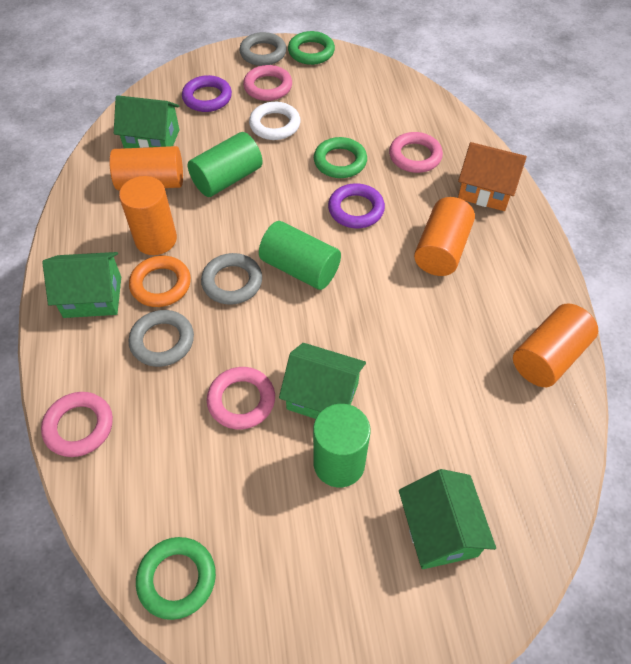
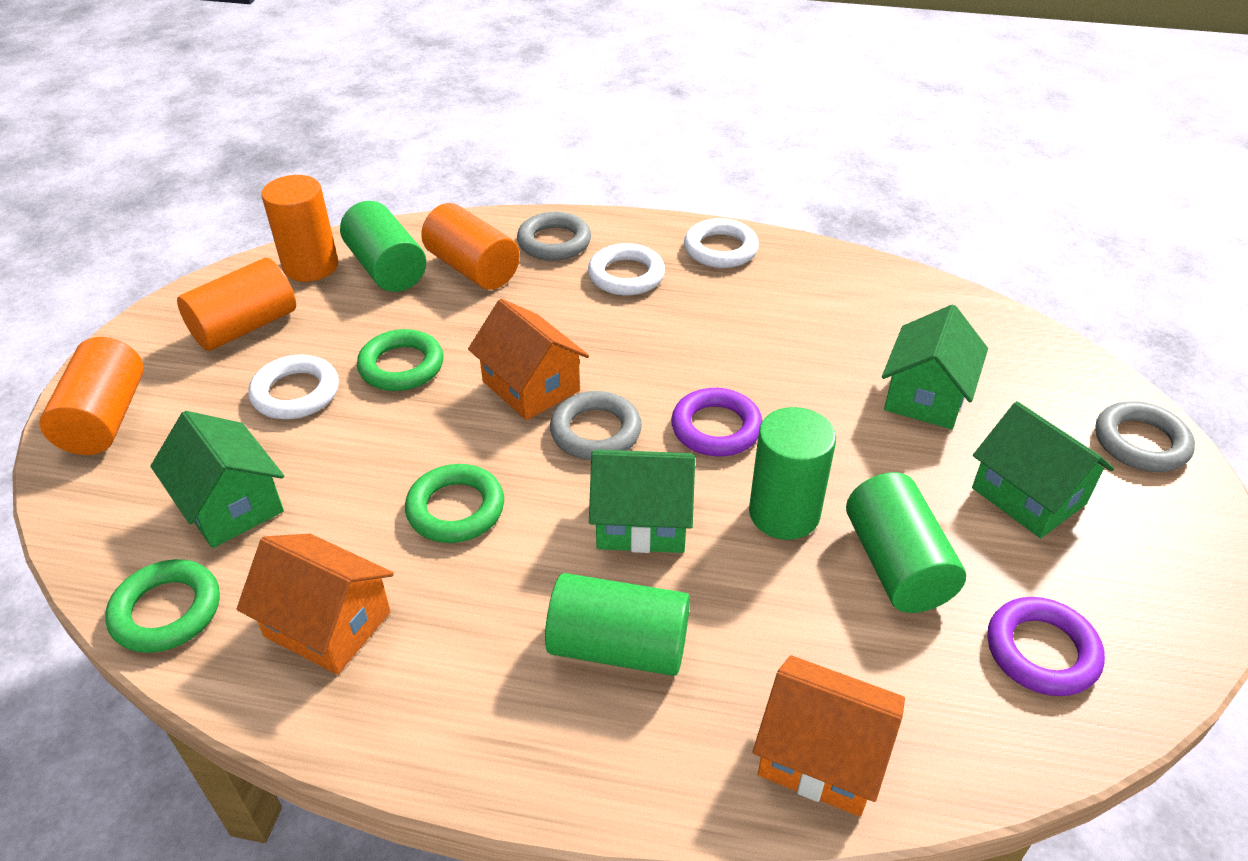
green cylinder: 3 -> 4
orange house: 1 -> 3
orange ring: 1 -> 0
pink ring: 4 -> 0
white ring: 1 -> 3

